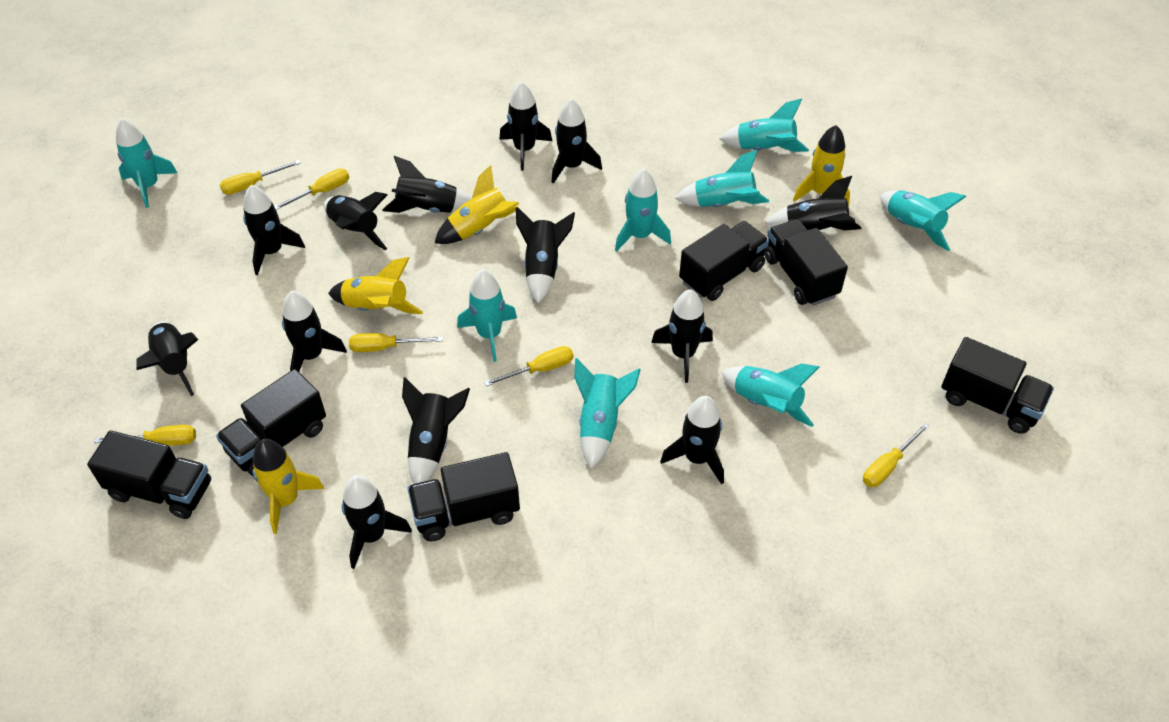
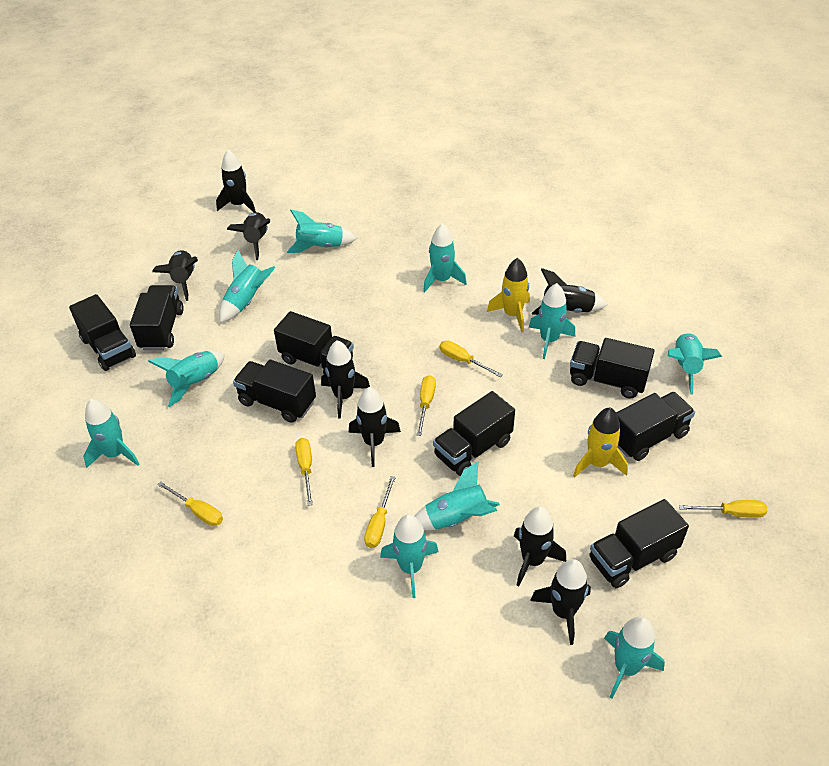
black rocket: 13 -> 8
black truck: 6 -> 8
turquoise rocket: 8 -> 10
yellow rocket: 4 -> 2

